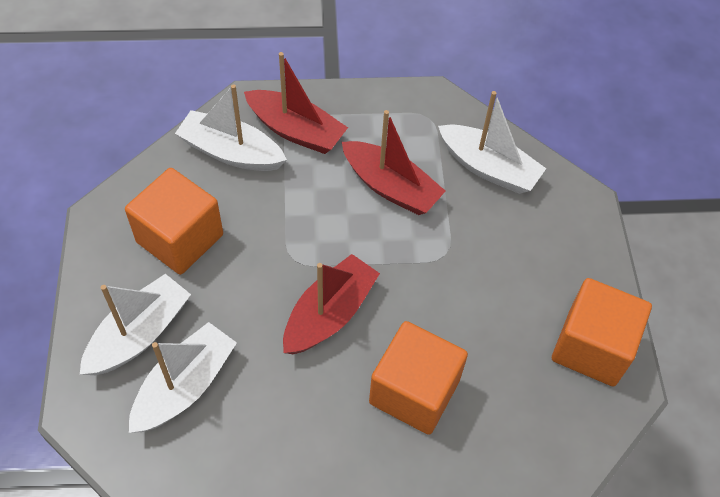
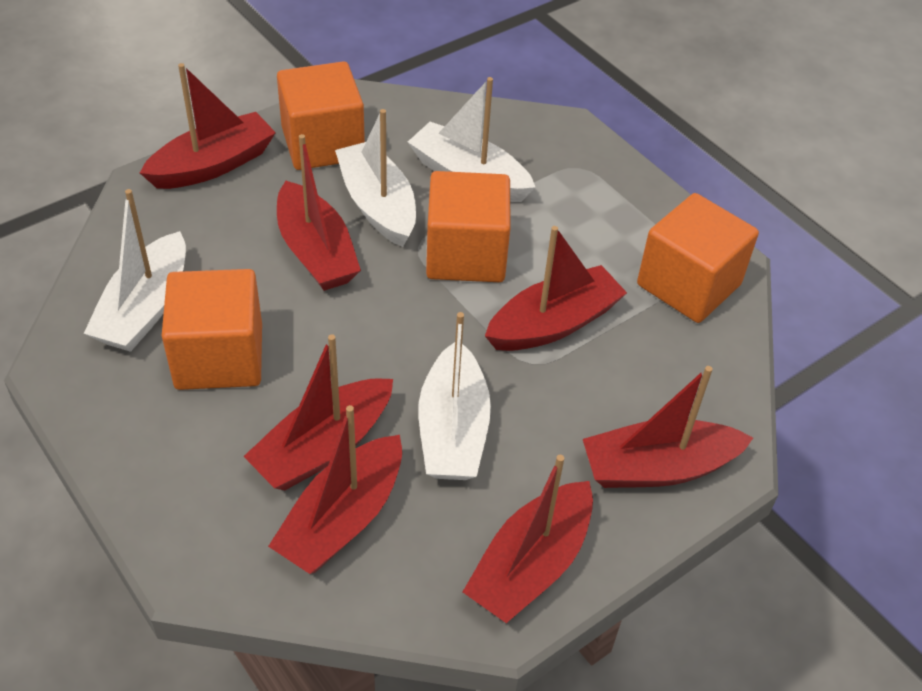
orange cube: 3 -> 4
red boat: 3 -> 7

